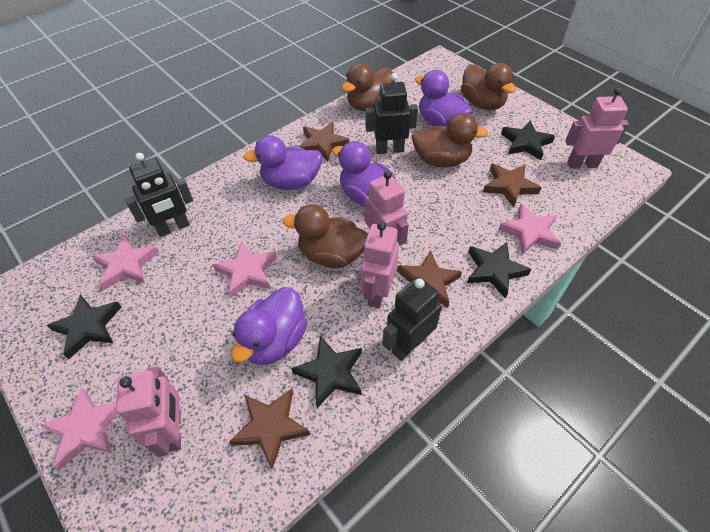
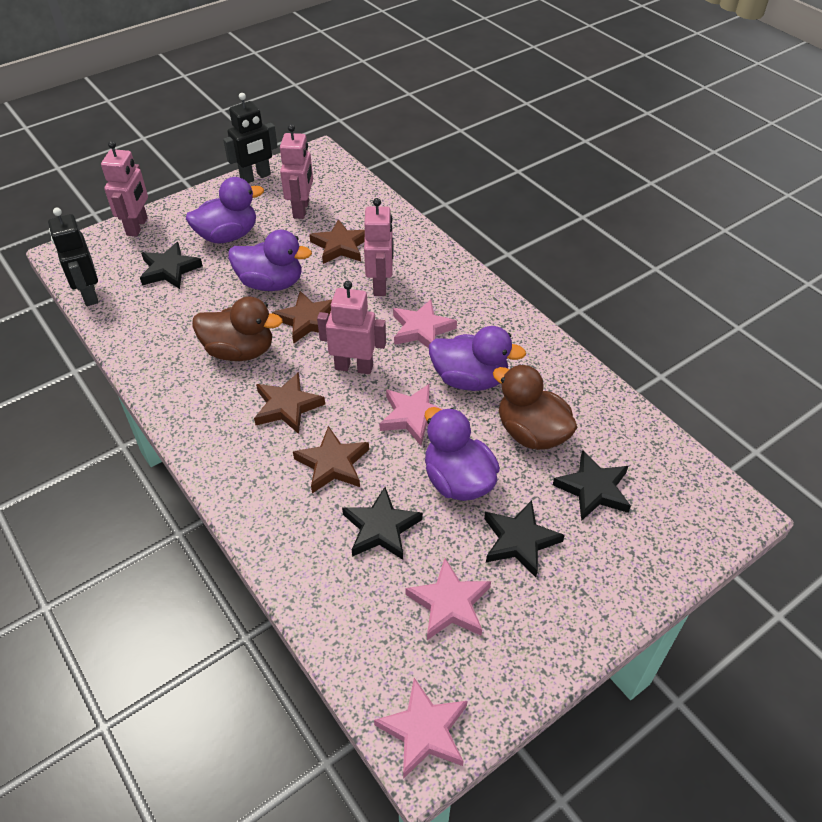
black robot: 3 -> 2
brown duck: 4 -> 2

